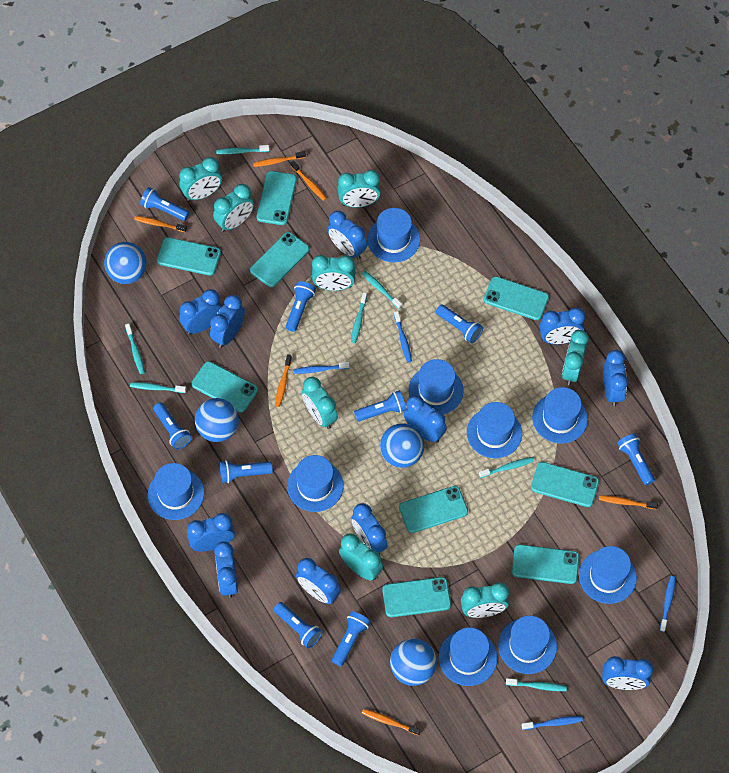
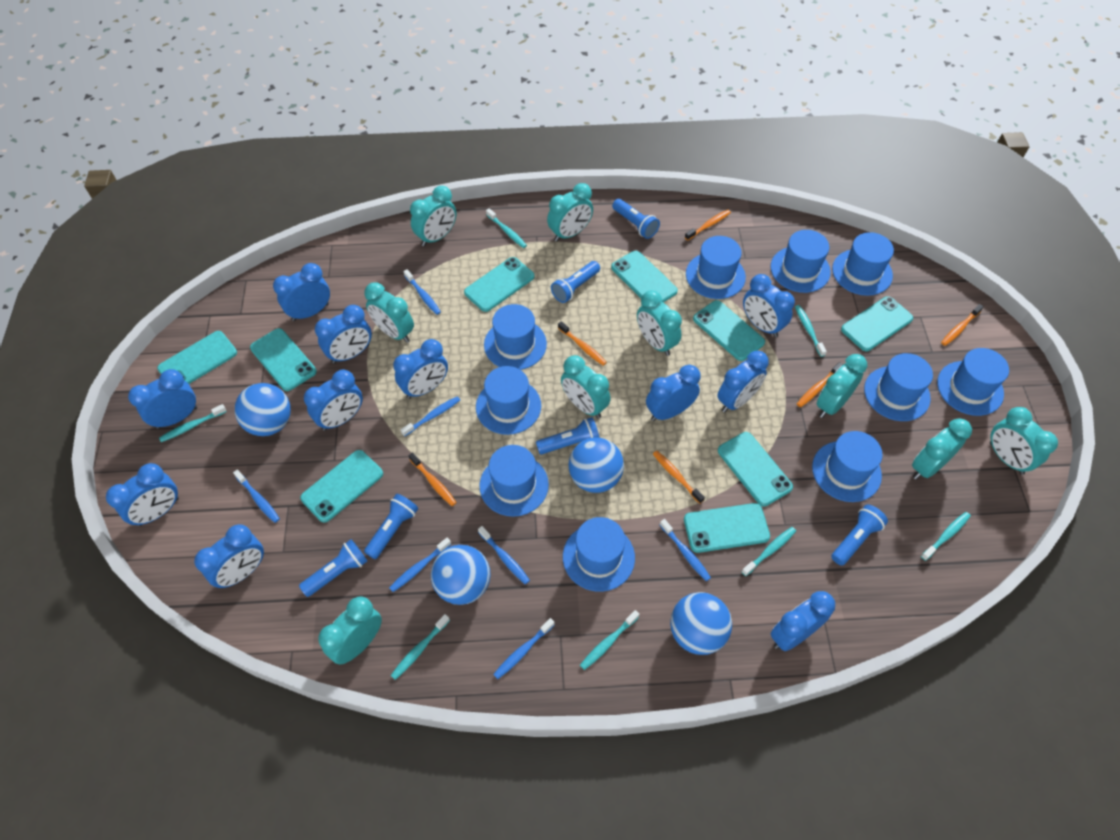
blue flashlight: 9 -> 6
blue hat: 9 -> 10
blue toothbrush: 4 -> 7
turquoise clock: 8 -> 9

